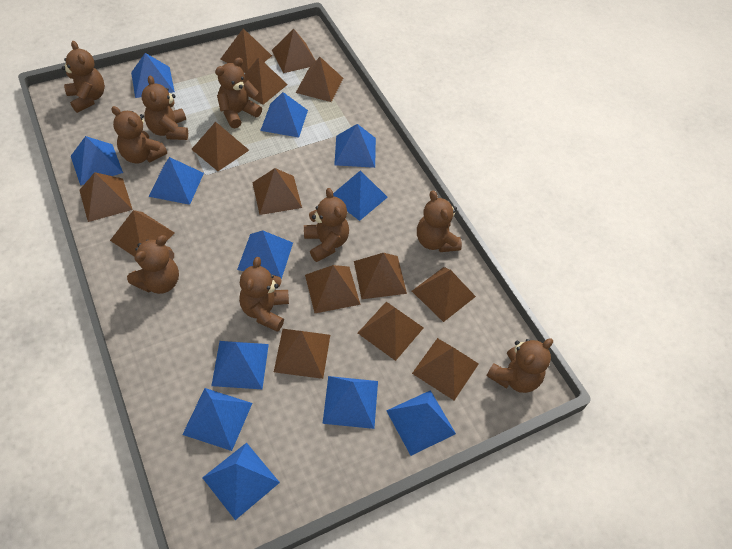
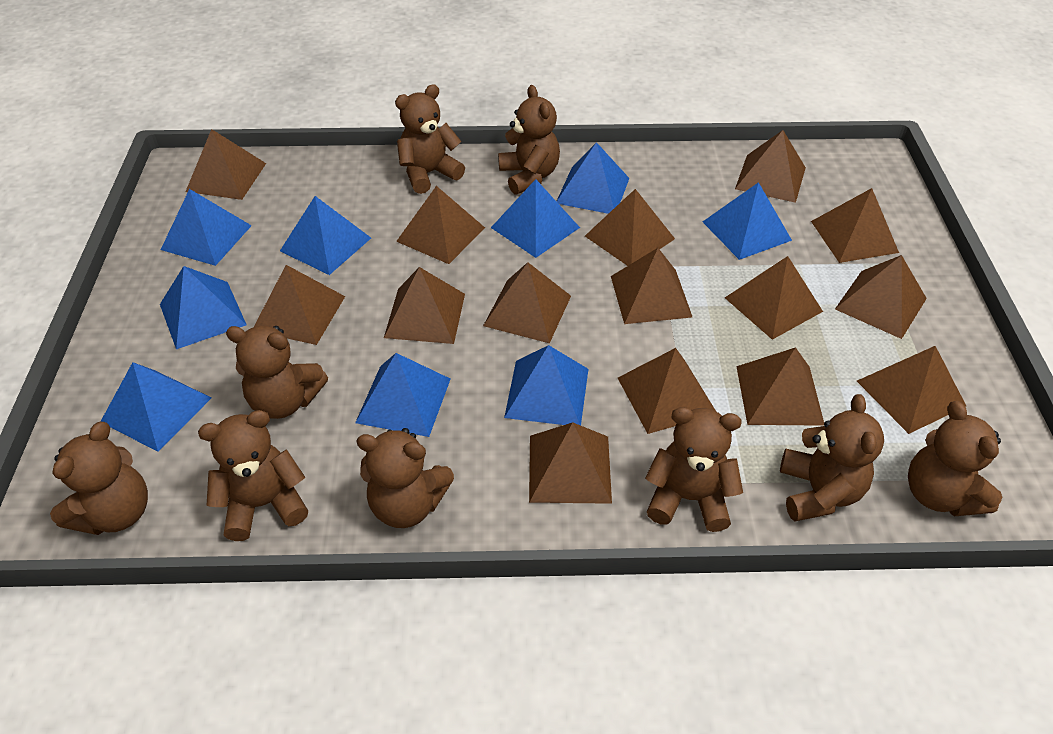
blue pyramid: 12 -> 9
brown pyramid: 14 -> 15

